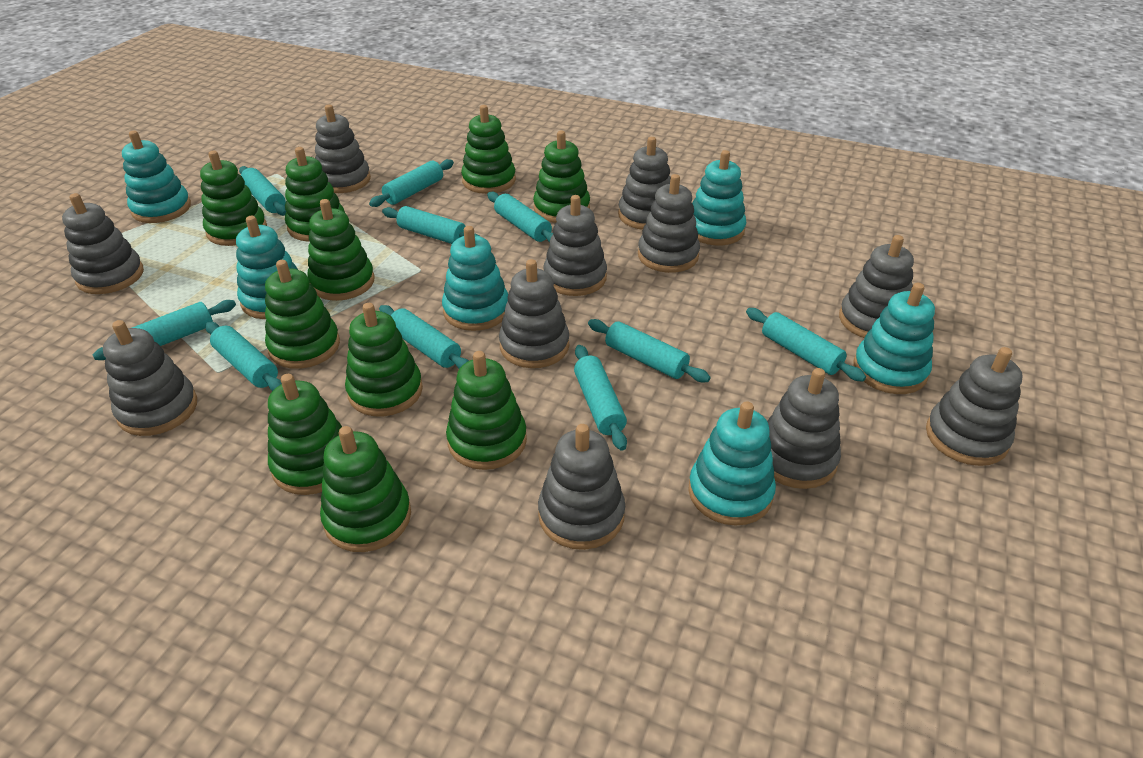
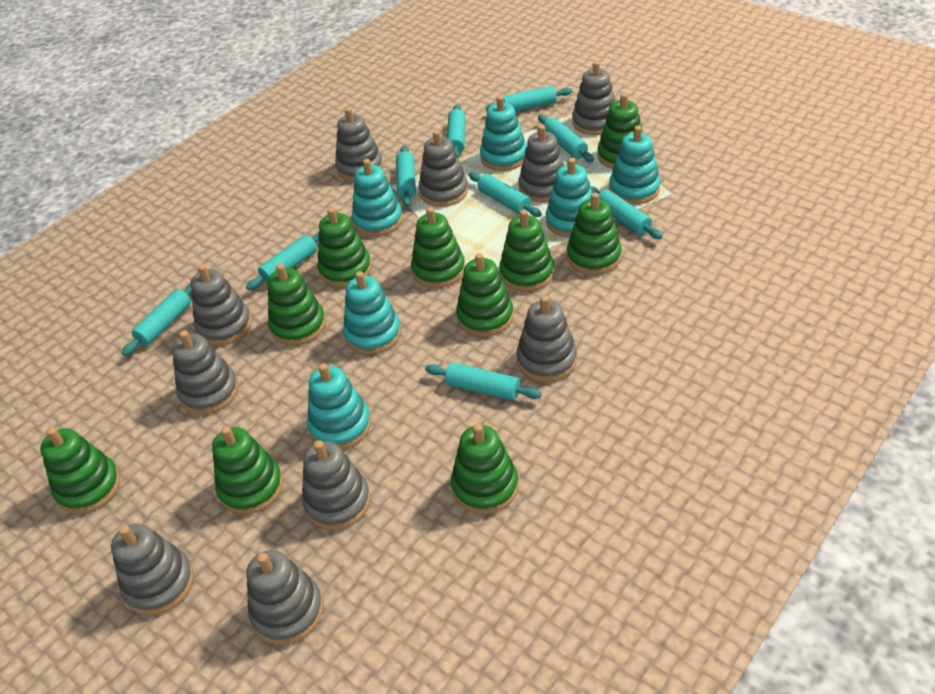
grey stacking toy: 11 -> 10
turquoise rolling pin: 10 -> 9

